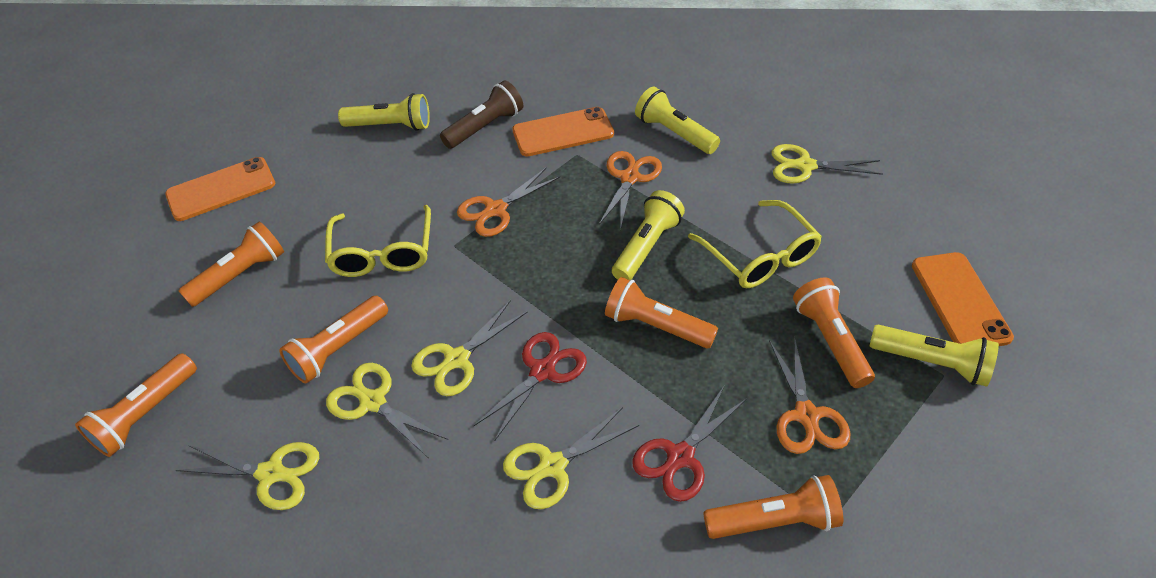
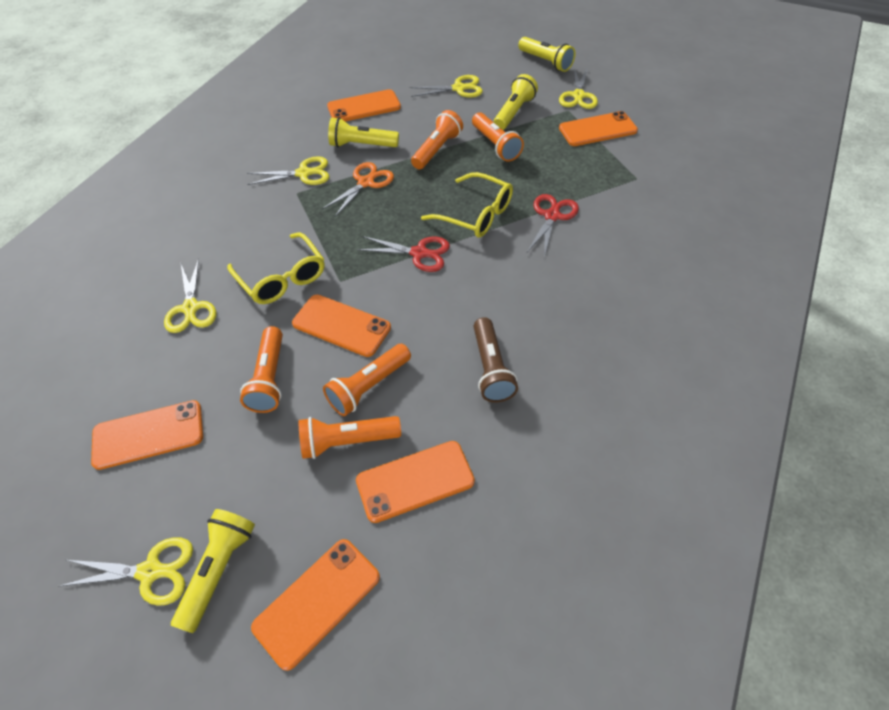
orange flashlight: 6 -> 5
orange phone: 3 -> 6
orange scissors: 3 -> 1

